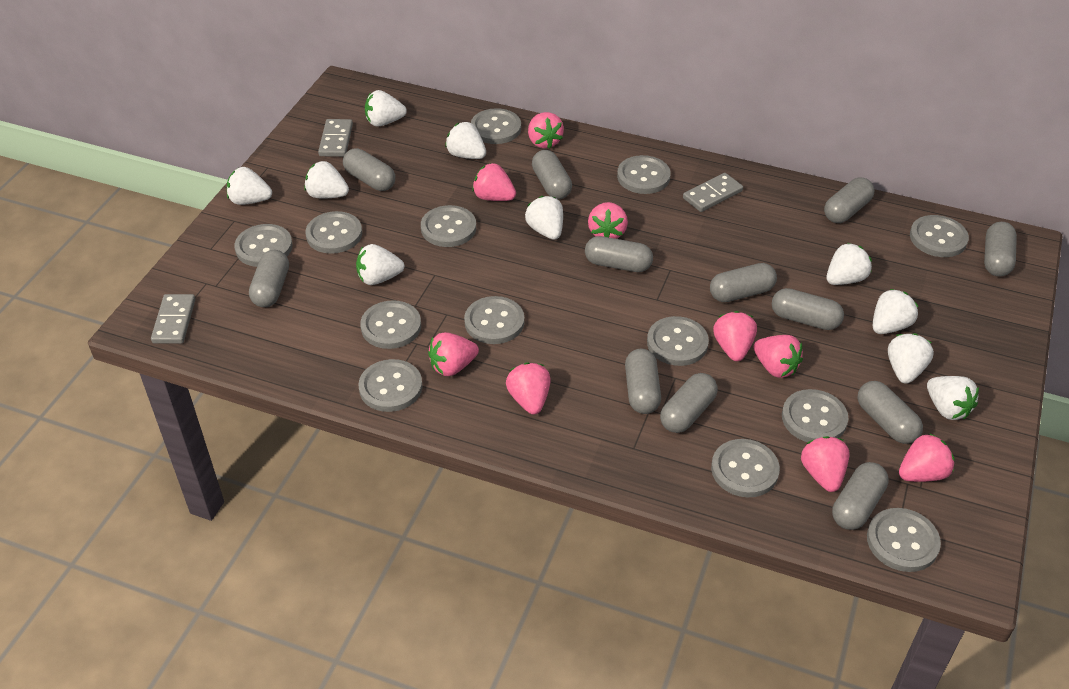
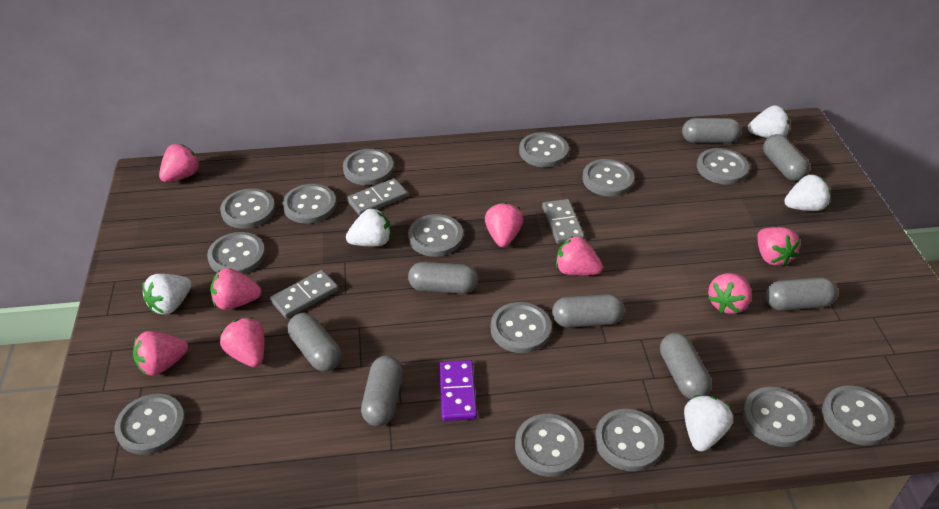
grey button: 13 -> 14
grey capsule: 12 -> 8
pink strawberry: 9 -> 8
purple domino: 0 -> 1
white strawberry: 10 -> 5

